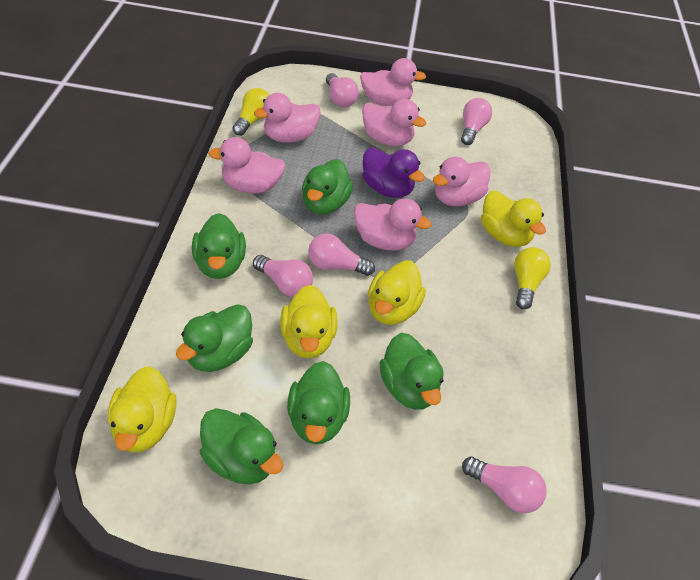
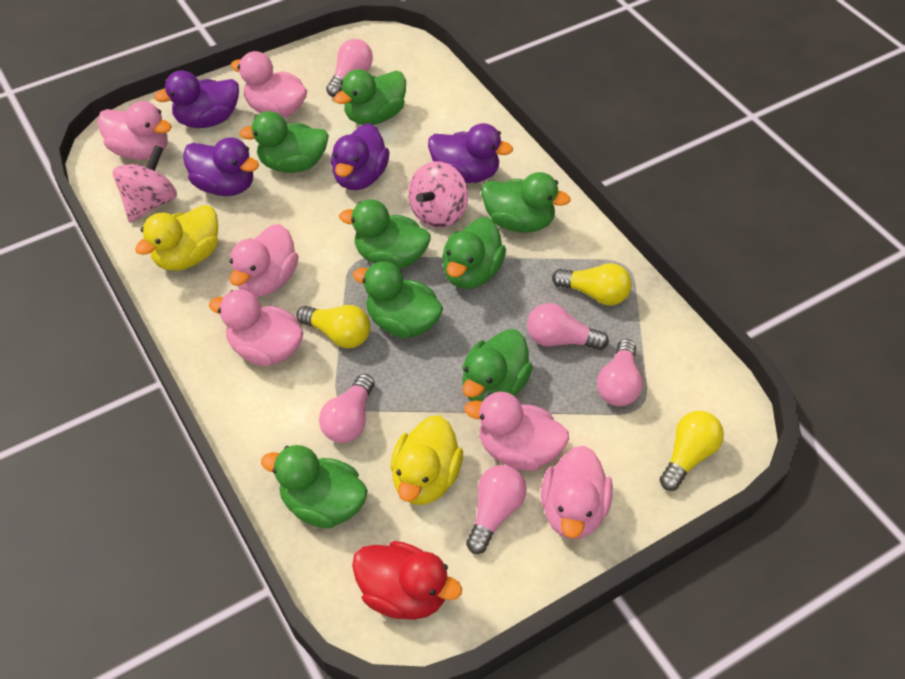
green duck: 6 -> 8
pink spinning top: 0 -> 2
purple duck: 1 -> 4
red duck: 0 -> 1
yellow duck: 4 -> 2
yellow light bulb: 2 -> 3

